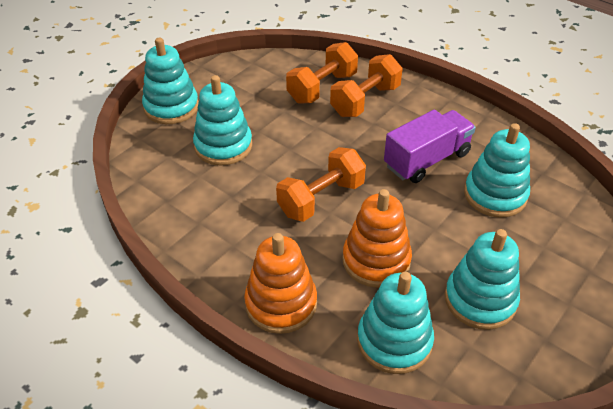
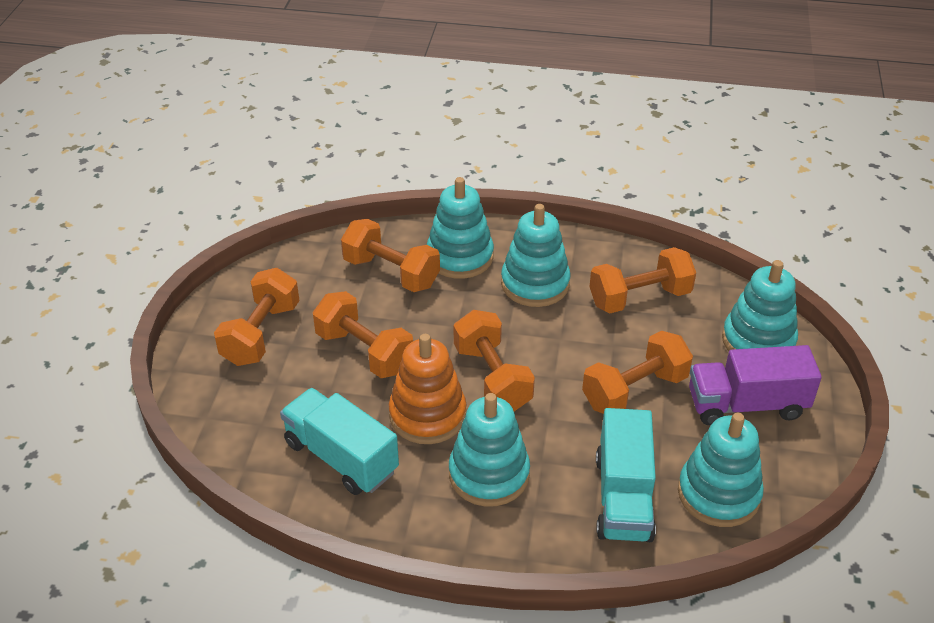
orange dumbbell: 3 -> 6
orange stacking toy: 2 -> 1
turquoise truck: 0 -> 2

